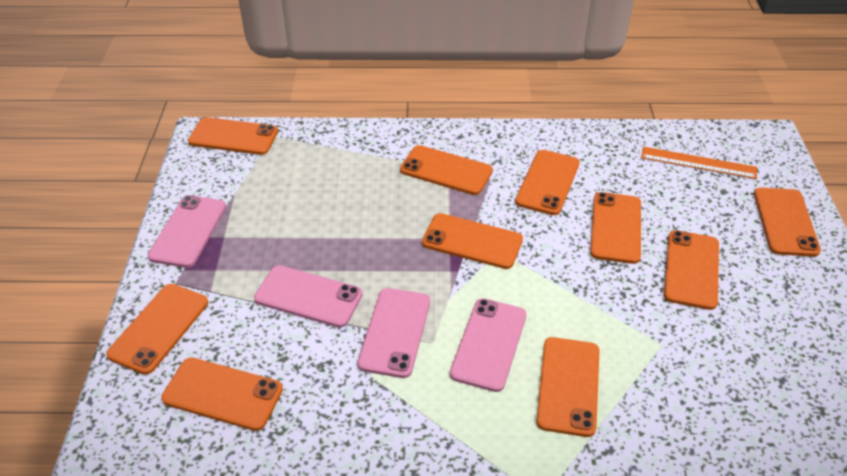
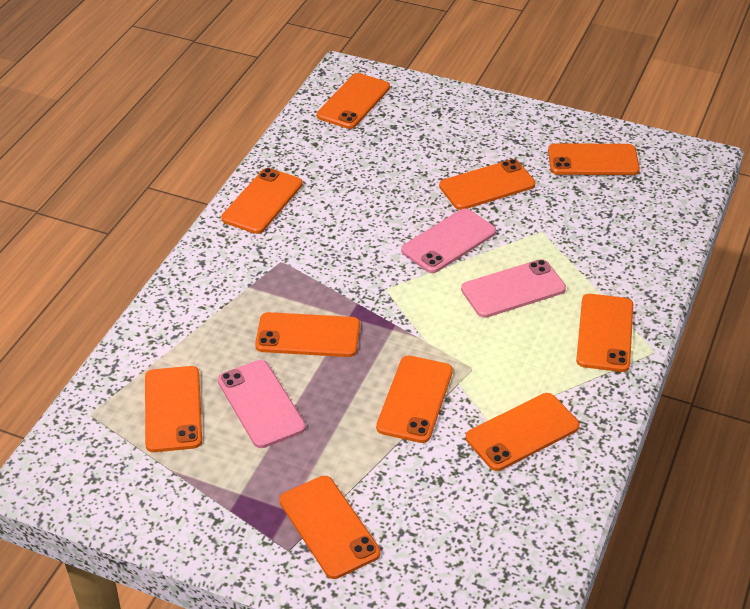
orange ruler: 1 -> 0
pink phone: 4 -> 3

